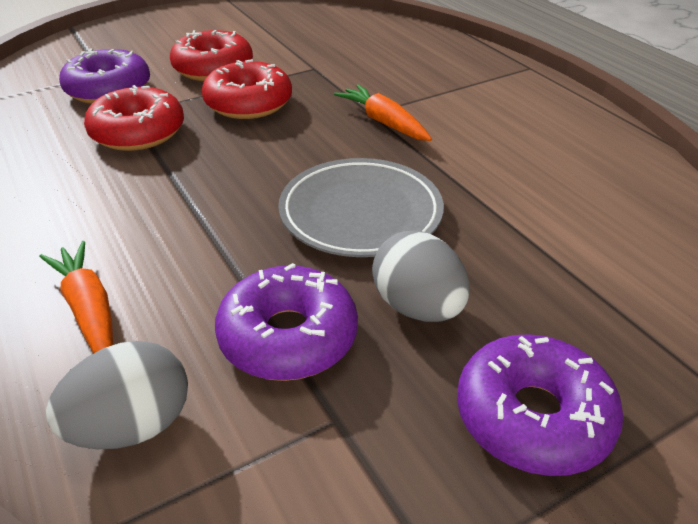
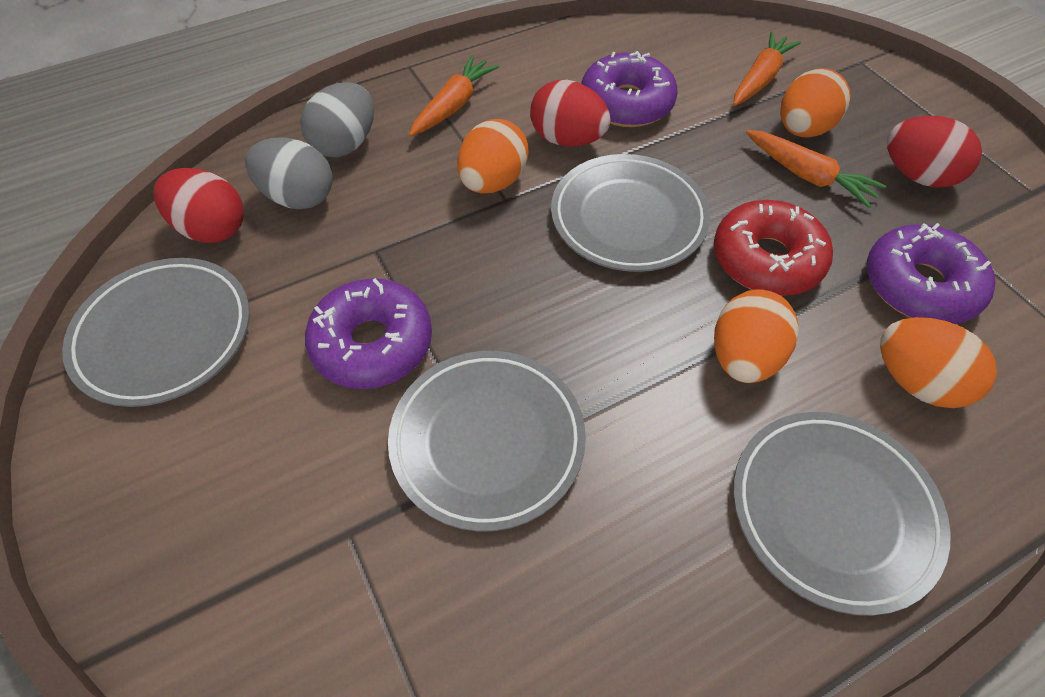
grey plate: 1 -> 4
orange carrot: 2 -> 3
orange egg: 0 -> 4
red donut: 3 -> 1
red egg: 0 -> 3

